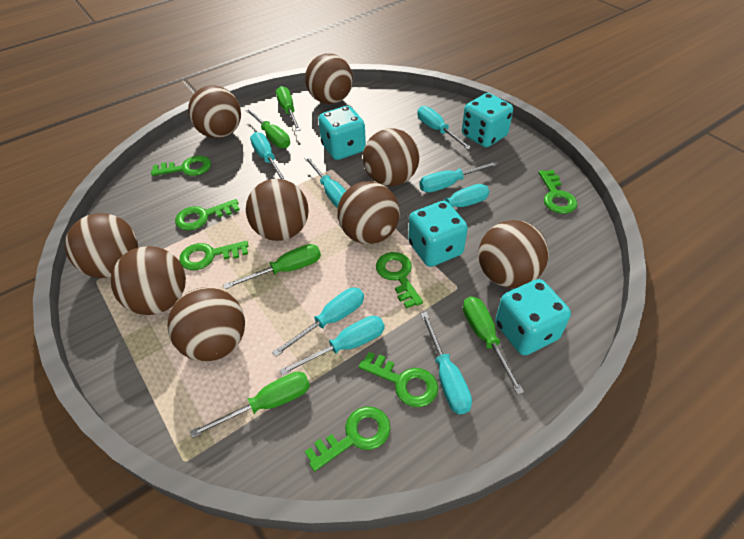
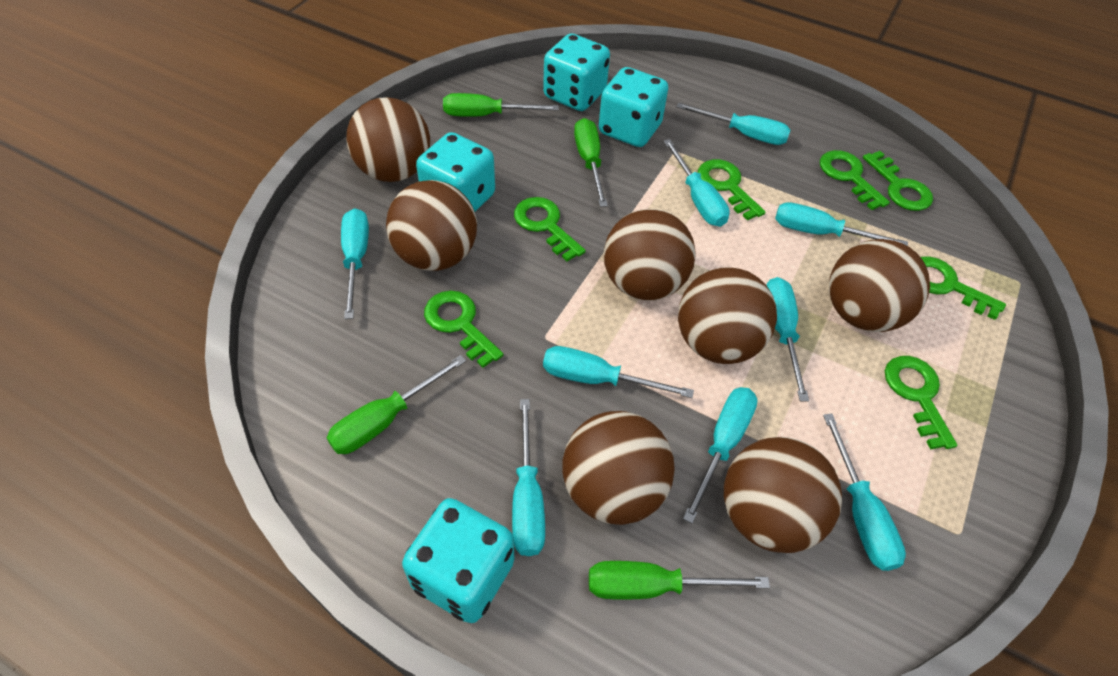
brown ball: 9 -> 7
green screwdriver: 5 -> 4
turquoise screwdriver: 8 -> 9

